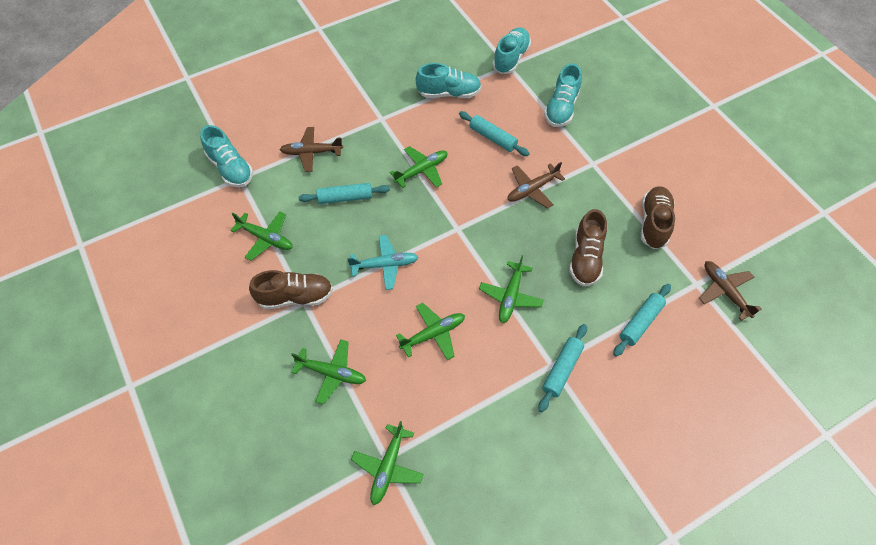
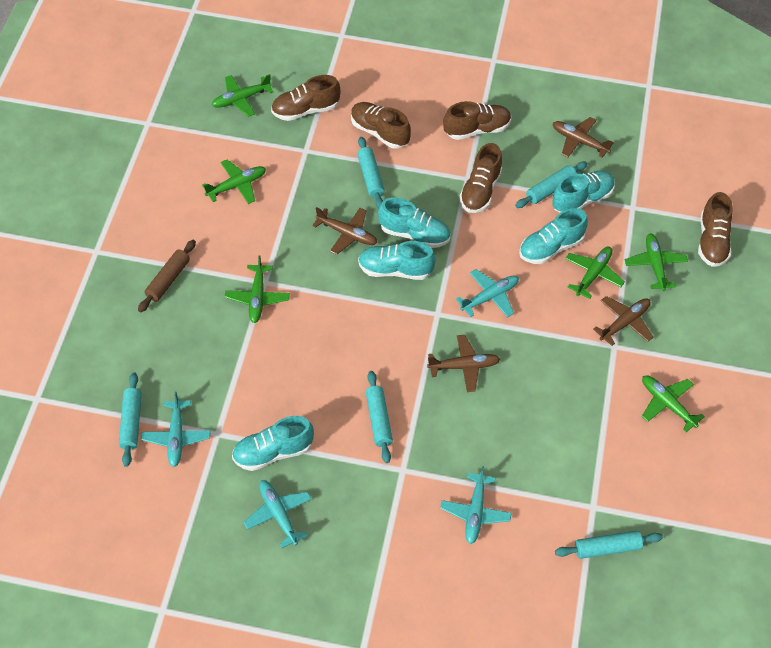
brown plane: 3 -> 4
brown rolling pin: 0 -> 1
brown shoe: 3 -> 5
turquoise plane: 1 -> 4
turquoise rolling pin: 4 -> 5
turquoise shoe: 4 -> 5

